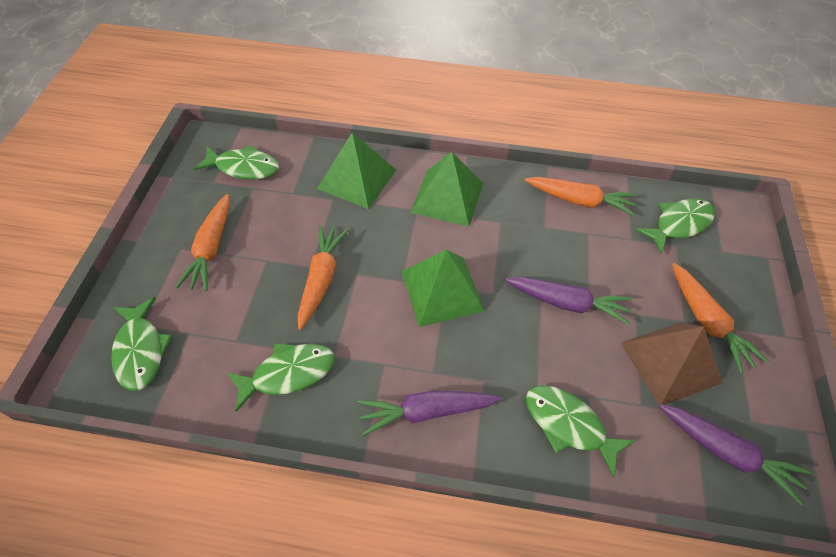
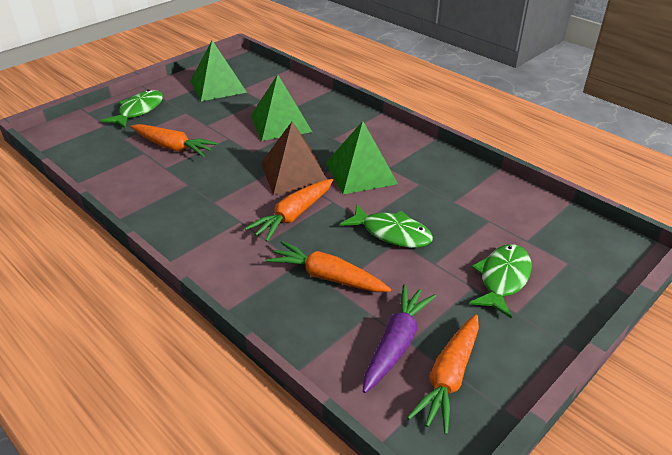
green fish: 5 -> 3
purple carrot: 3 -> 1

